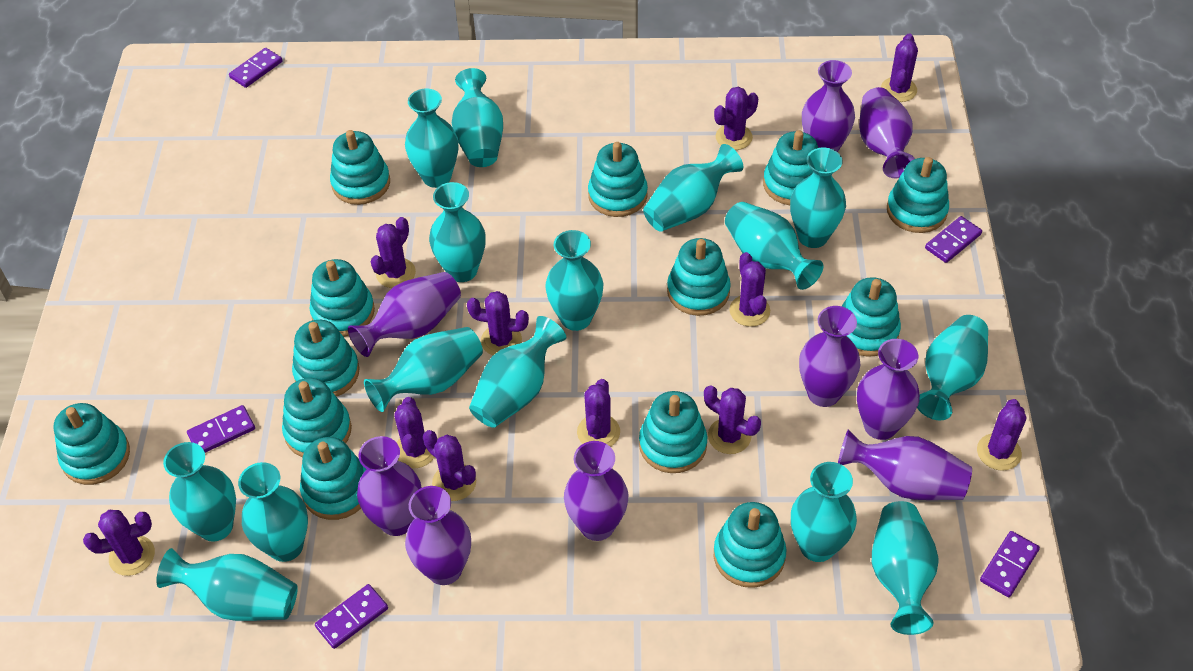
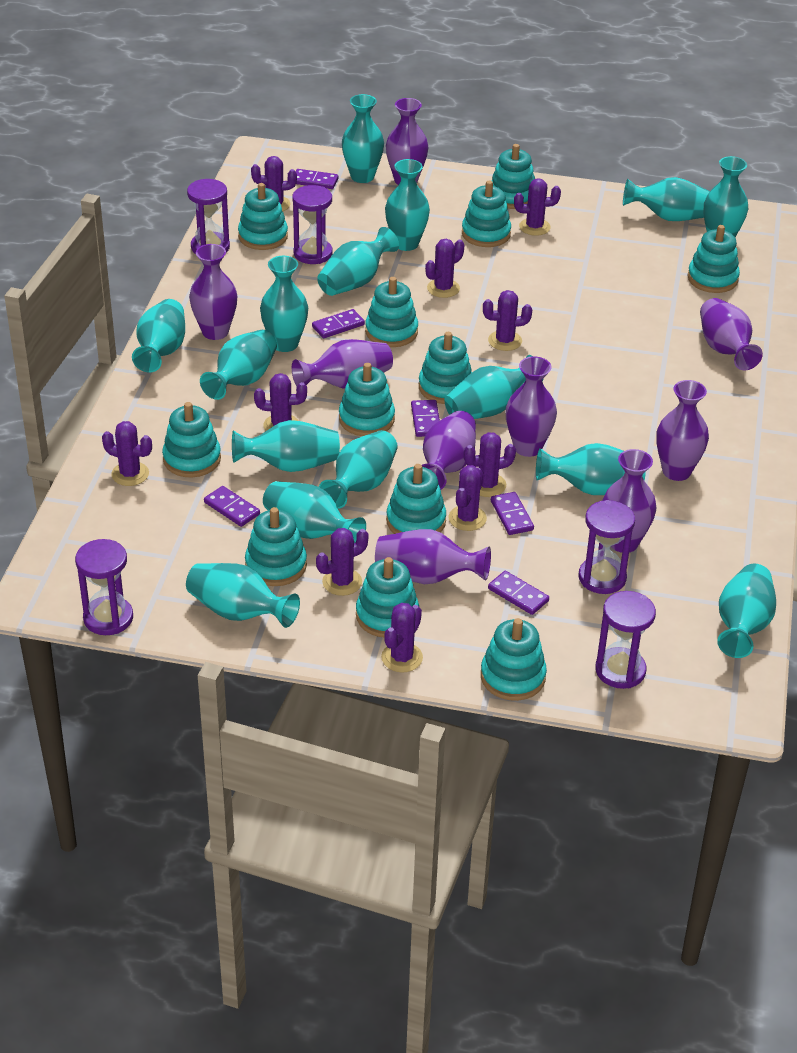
purple cactus: 11 -> 10
purple domino: 5 -> 6
purple hourglass: 0 -> 5
turquoise stacking toy: 13 -> 12

